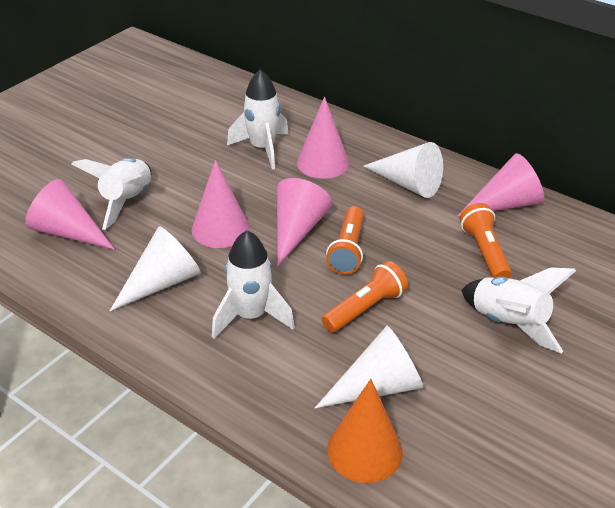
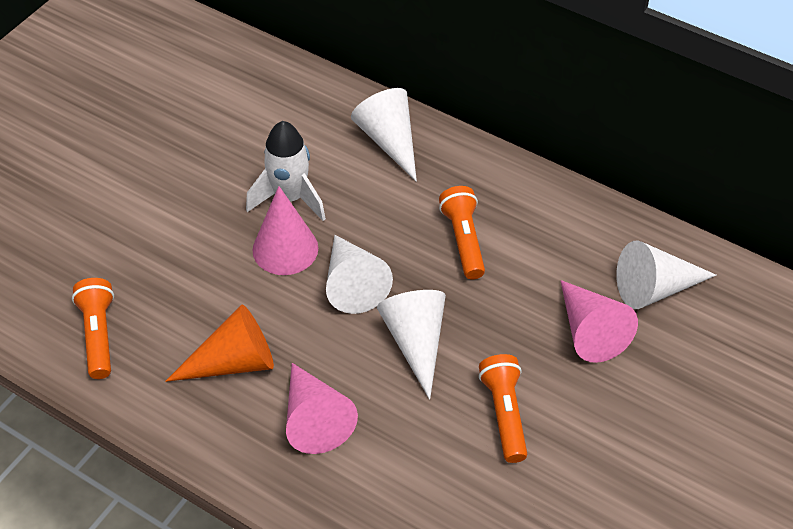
pink cone: 5 -> 3
white cone: 3 -> 4
white rocket: 4 -> 1

